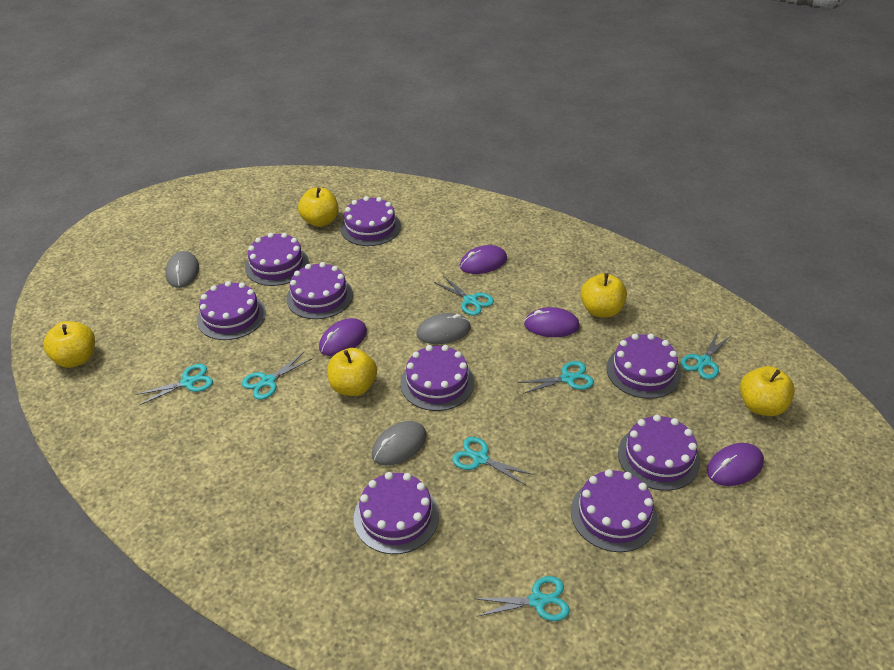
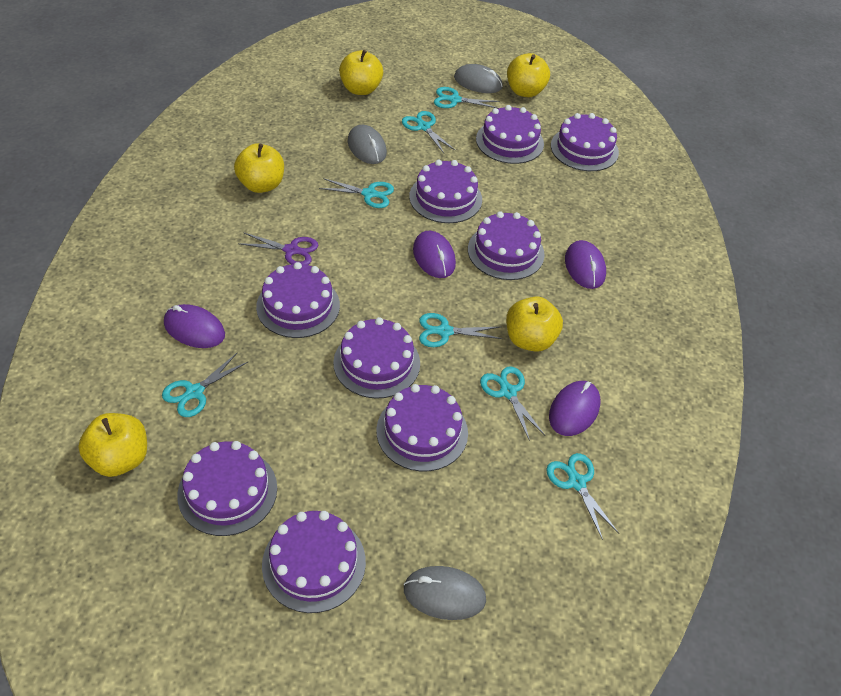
purple scissors: 0 -> 1

